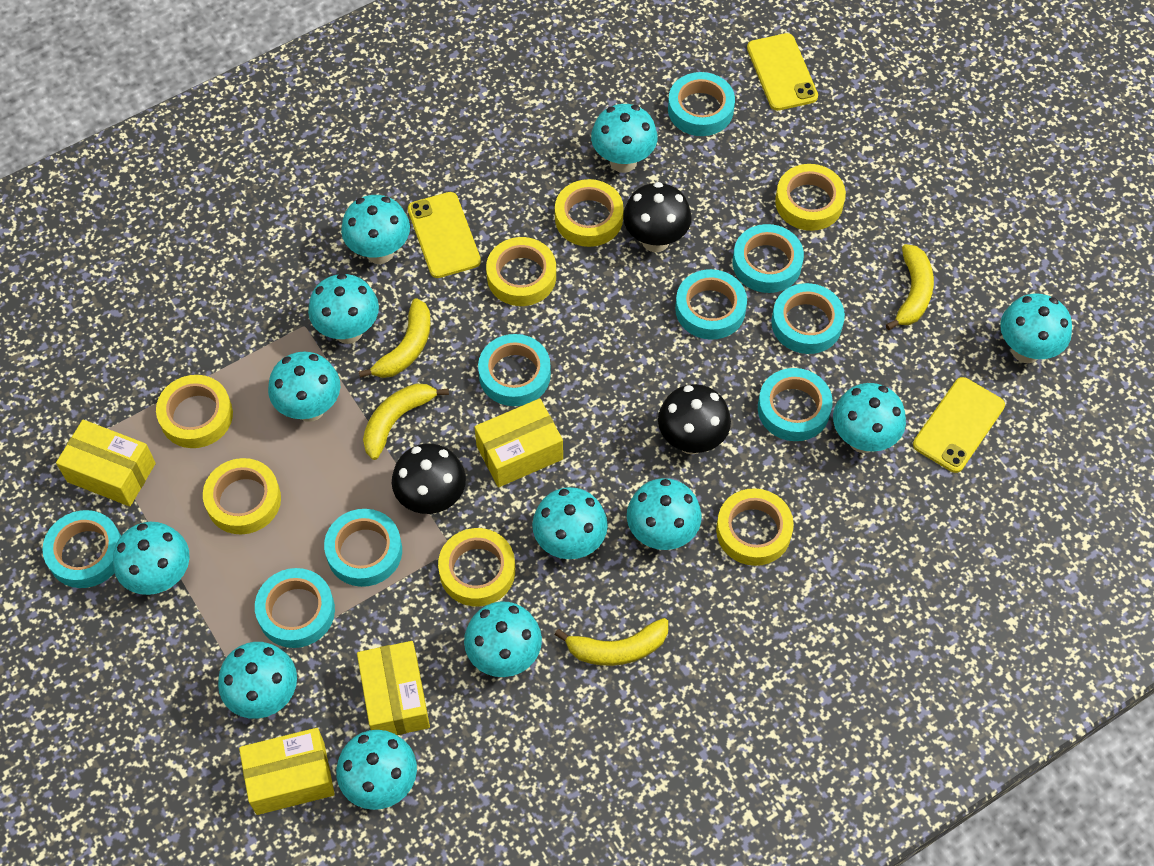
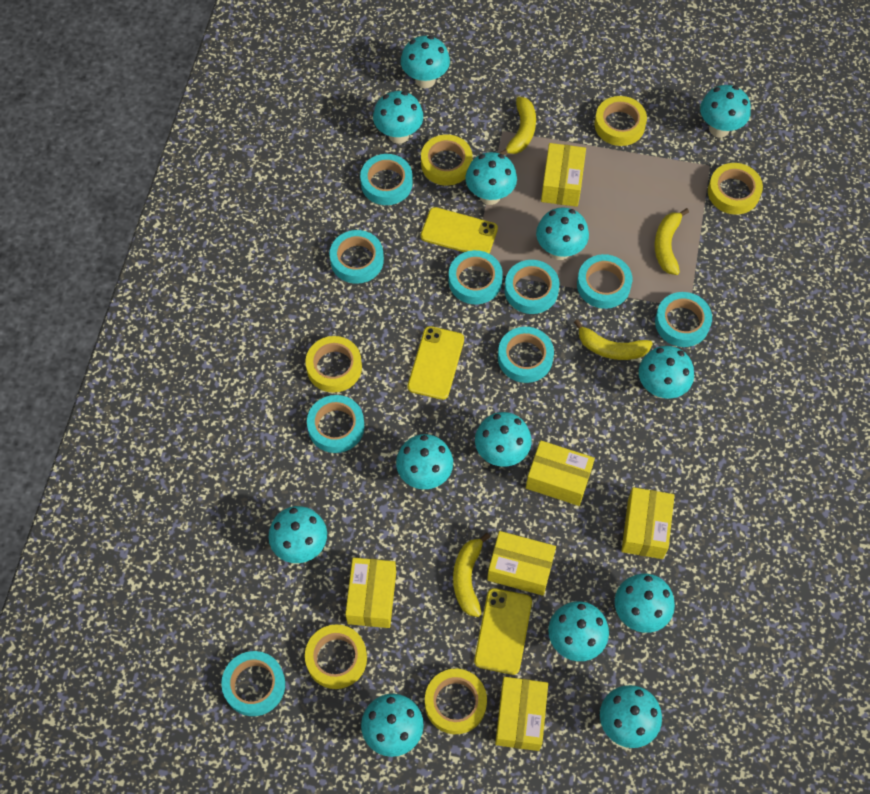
black mushroom: 3 -> 0
turquoise mushroom: 12 -> 13
yellow box: 4 -> 6
yellow tape: 7 -> 6

